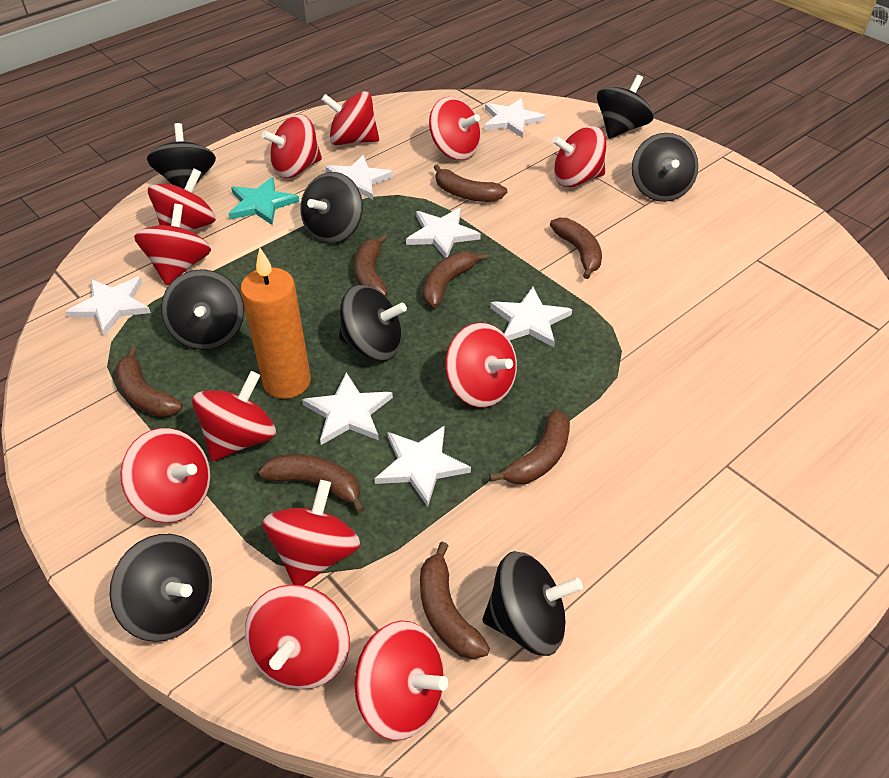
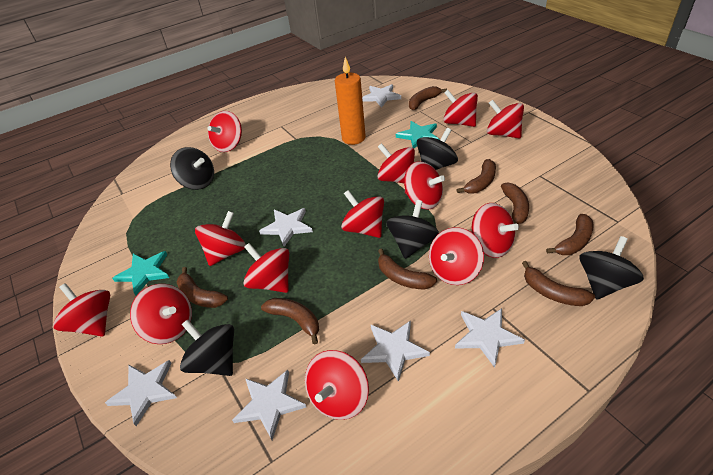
black spinning top: 8 -> 5
red spinning top: 12 -> 13
turquoise star: 1 -> 2
white star: 7 -> 6

